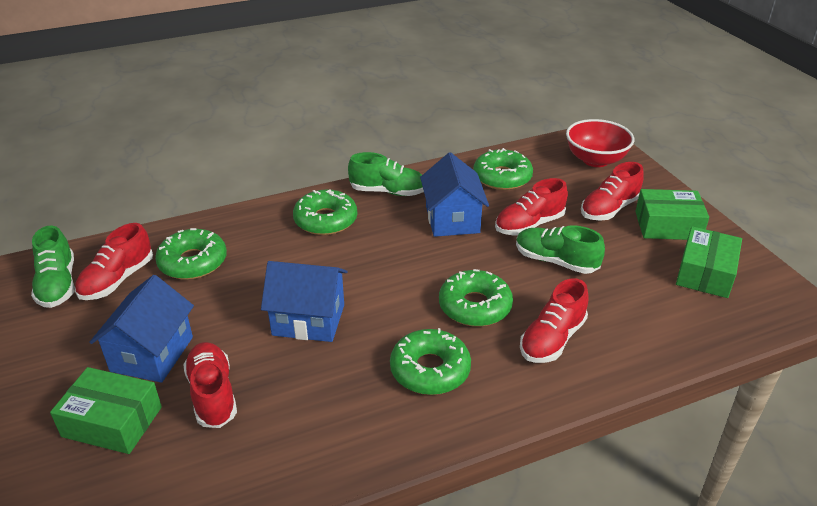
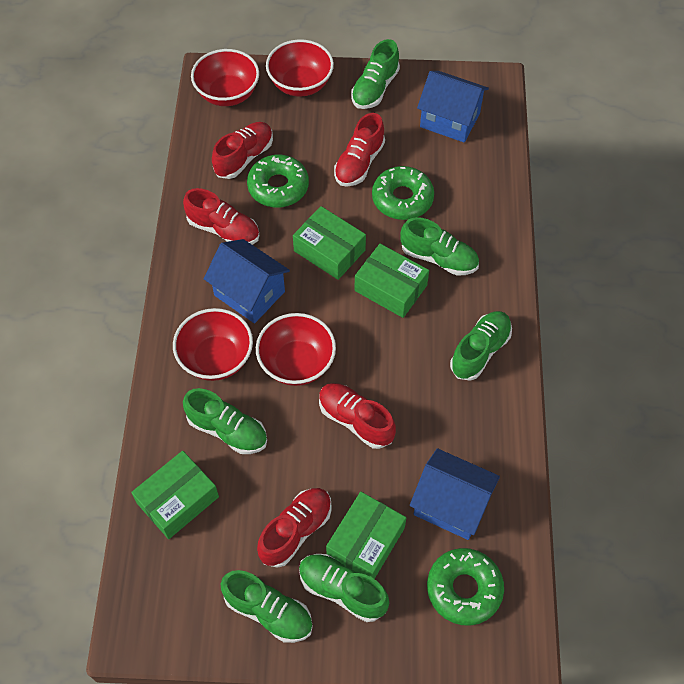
green box: 3 -> 4
green donut: 5 -> 3
green shoe: 3 -> 6
red bowl: 1 -> 4

